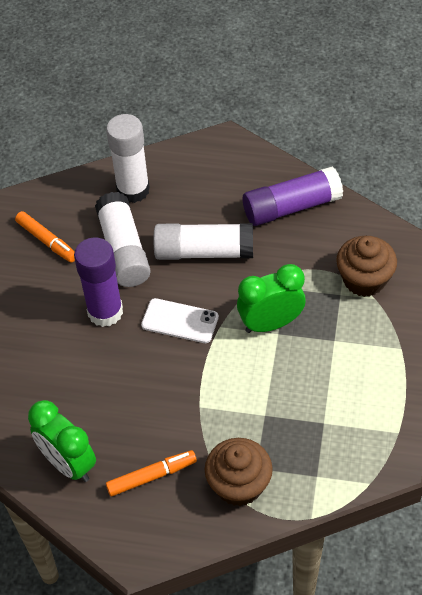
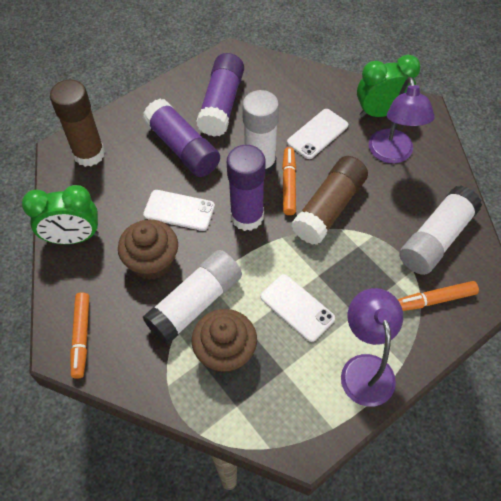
brown glue stick: 0 -> 2
orange marker: 2 -> 3
purple glue stick: 2 -> 3
purple lamp: 0 -> 2
white phone: 1 -> 3

